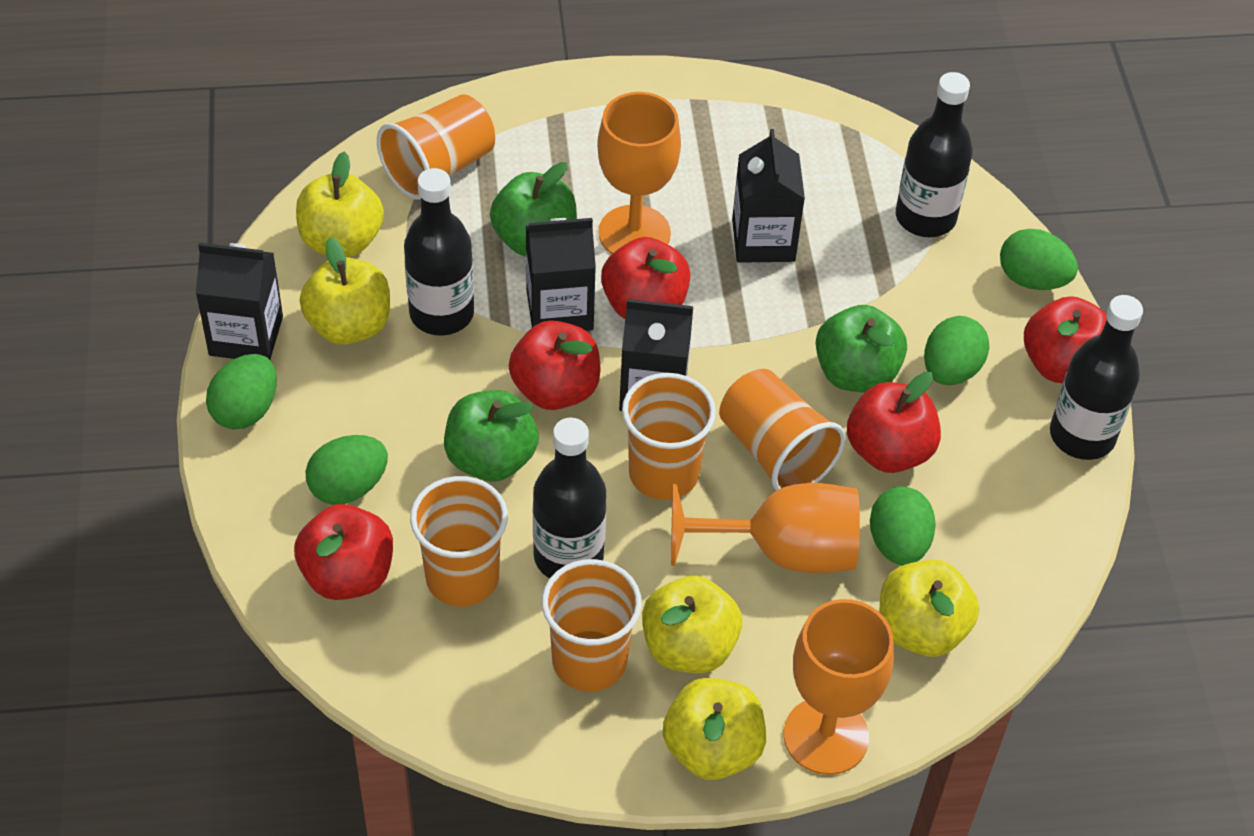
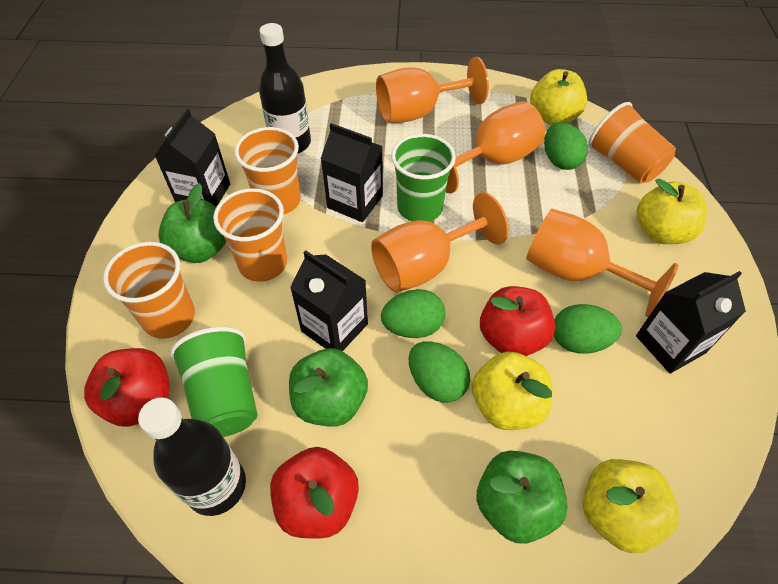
black bottle: 4 -> 2
green cup: 0 -> 2
green egg: 5 -> 4
orange cup: 5 -> 4
orange goblet: 3 -> 4
red apple: 5 -> 3
yellow apple: 5 -> 4

